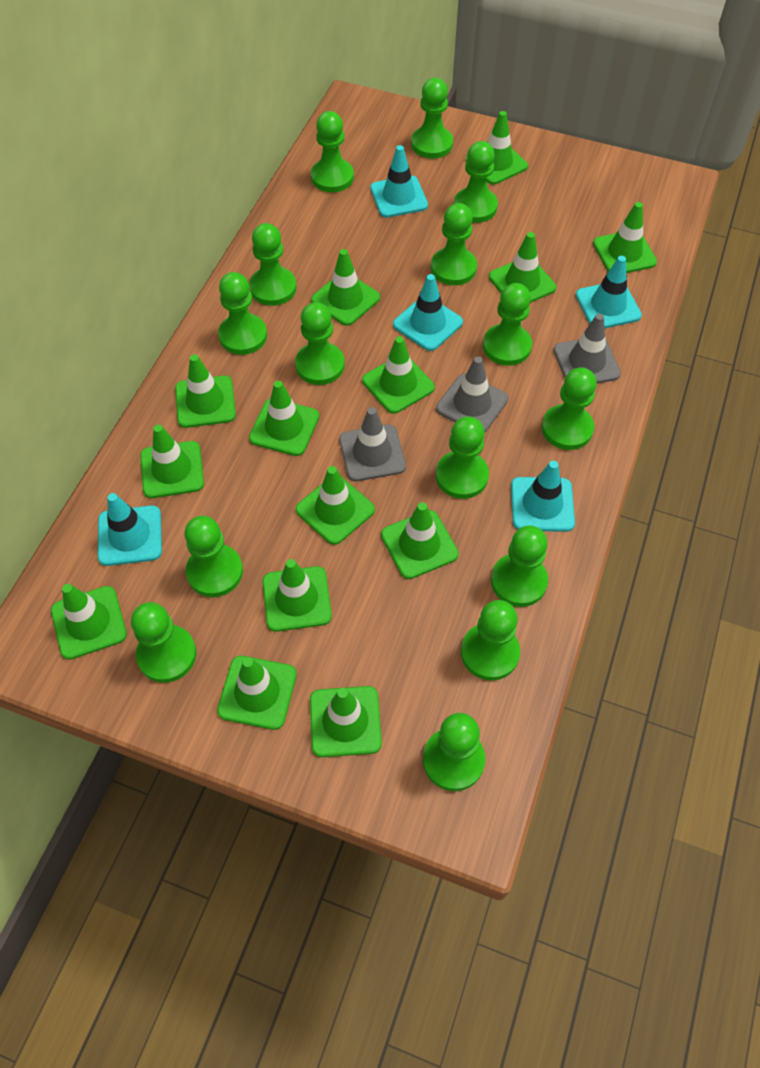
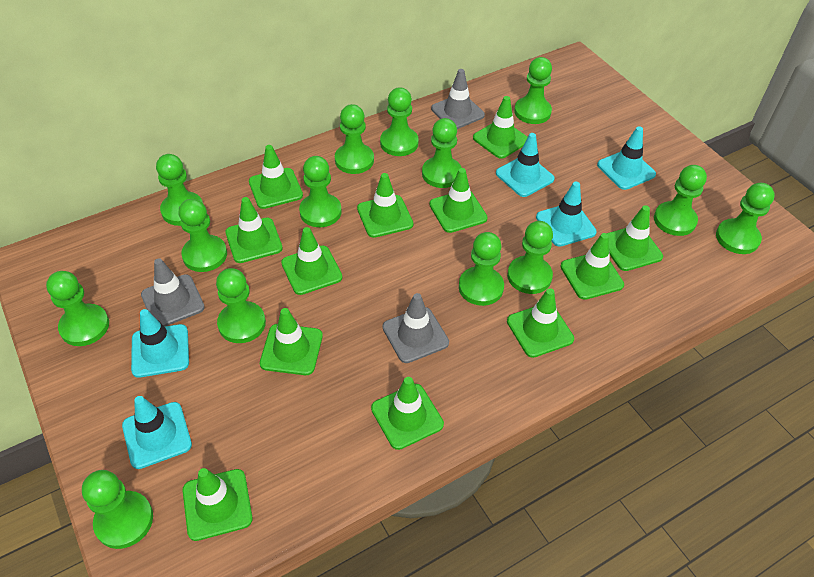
green pawn: 15 -> 14
green traffic cone: 14 -> 12

